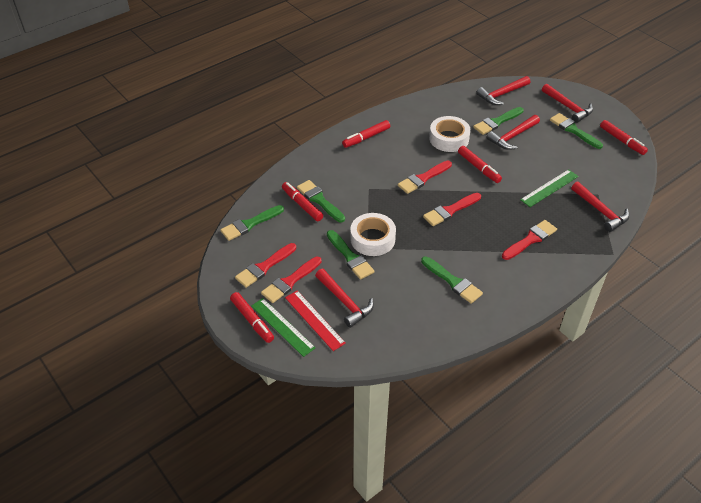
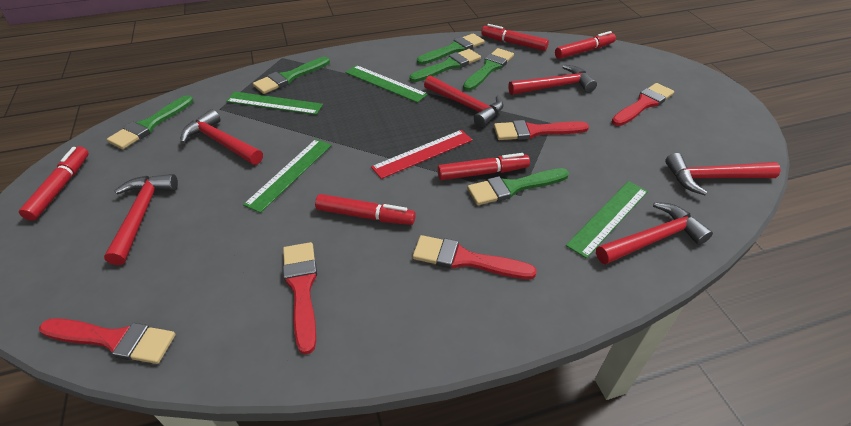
green ruler: 2 -> 4
red hammer: 5 -> 6
white tape: 2 -> 0

